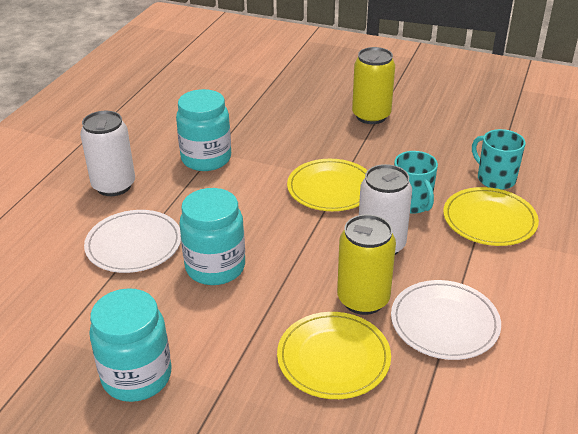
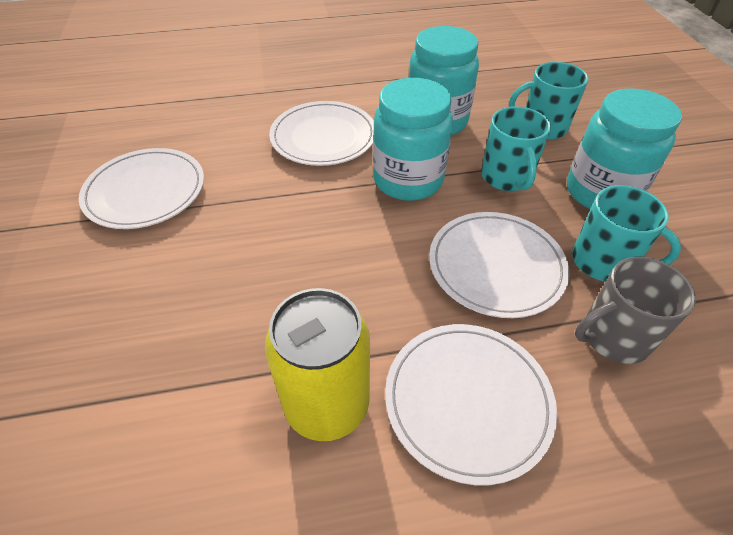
grey mug: 0 -> 1
turquoise mug: 2 -> 3
white can: 2 -> 0
white plate: 2 -> 4
yellow can: 2 -> 1
yellow plate: 3 -> 0

